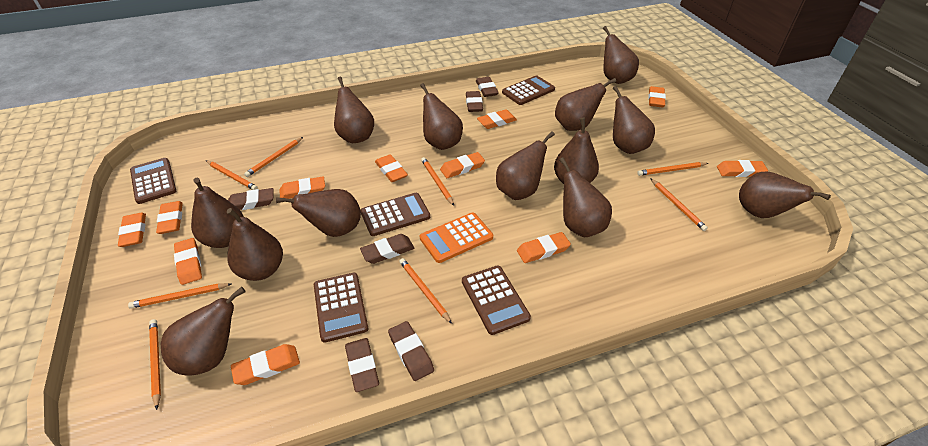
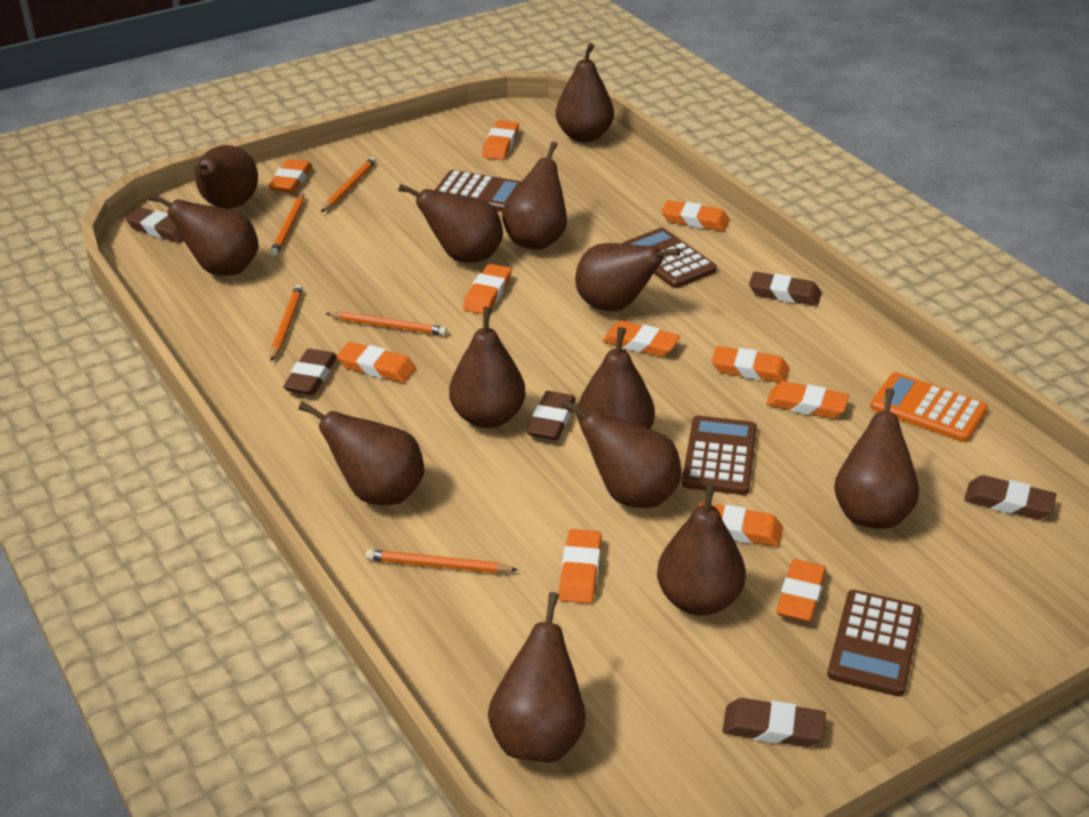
brown calculator: 5 -> 4
orange pencil: 8 -> 5

